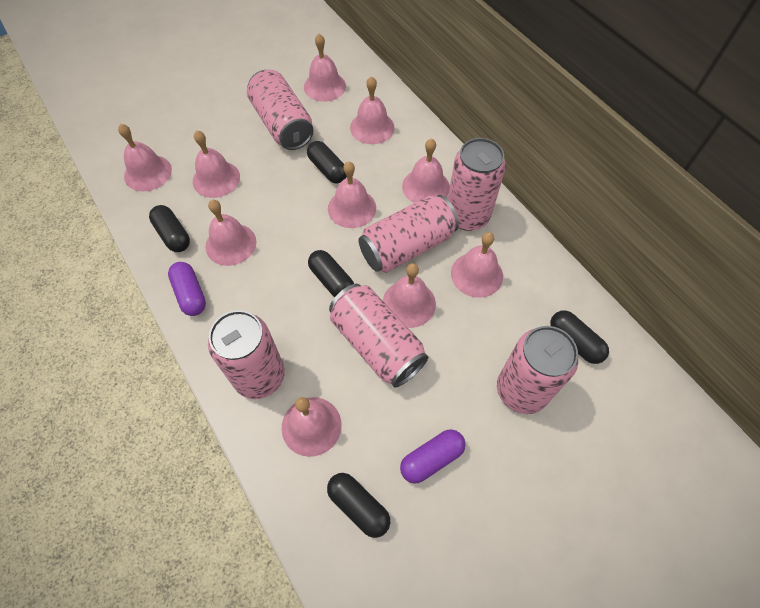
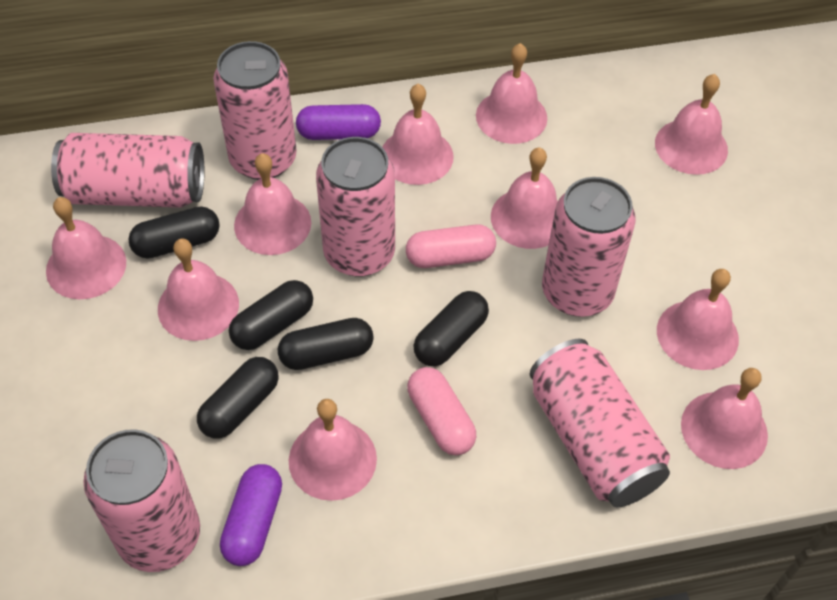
pink capsule: 0 -> 2

